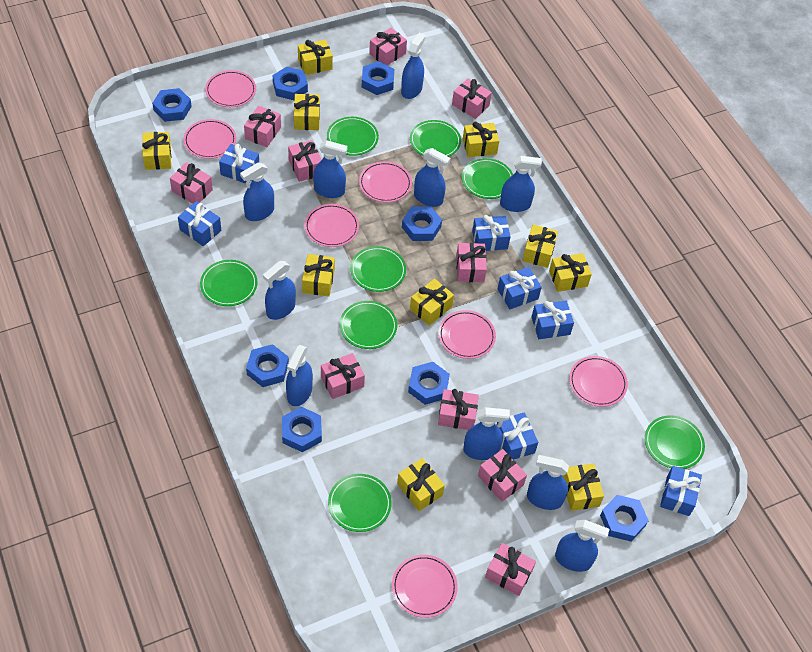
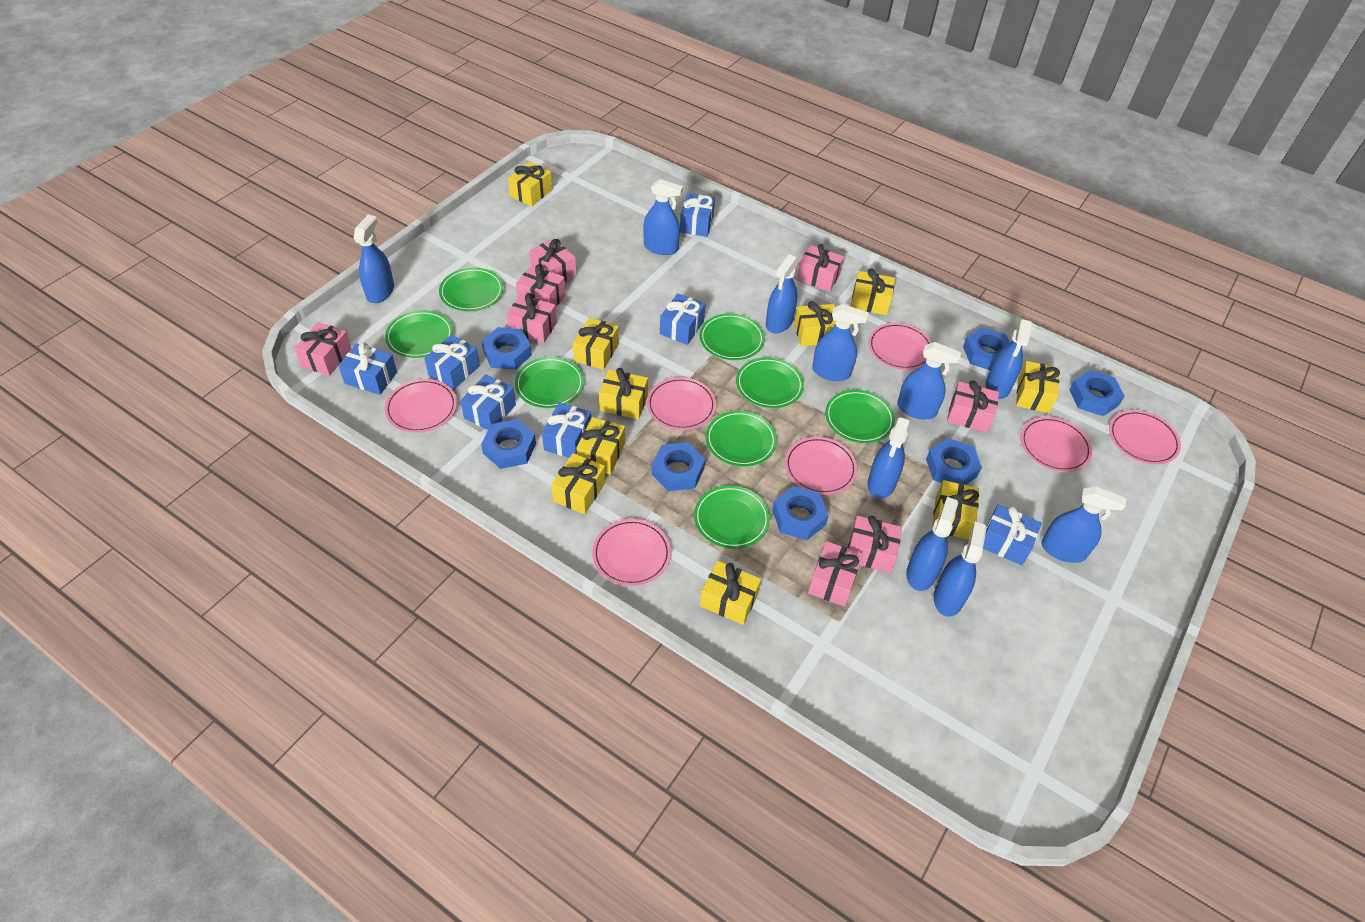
blue nut: 8 -> 7
pink gift: 10 -> 8

